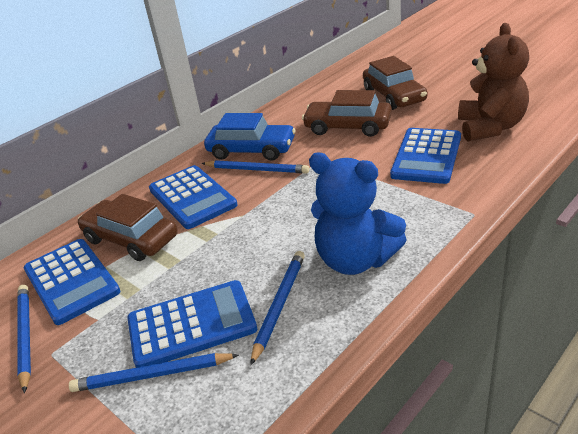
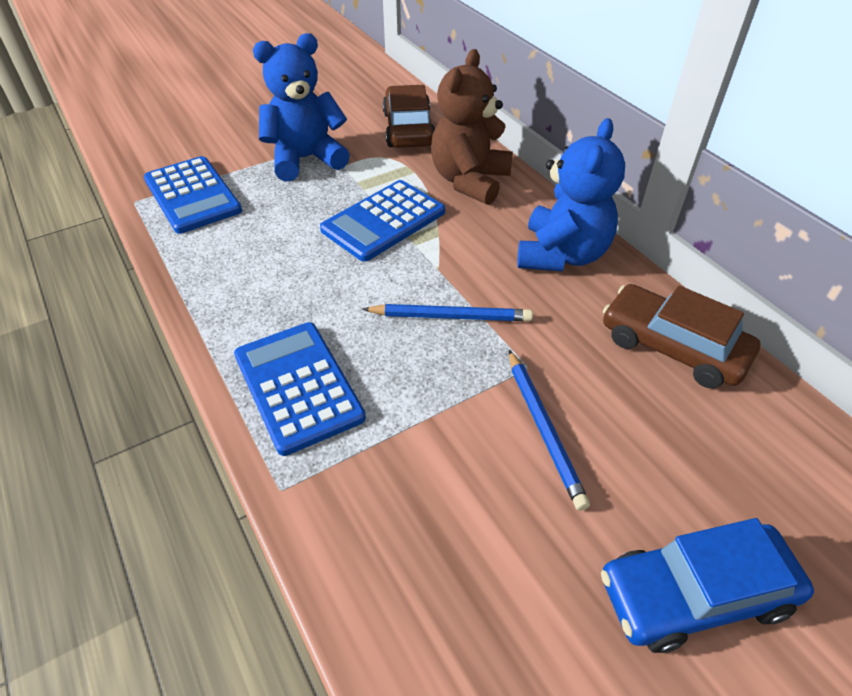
blue calculator: 4 -> 3
blue pencil: 4 -> 2
blue teddy bear: 1 -> 2
brown car: 3 -> 2

